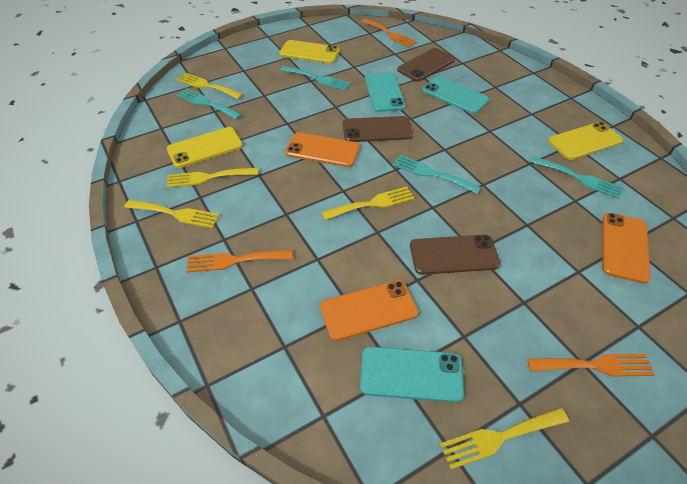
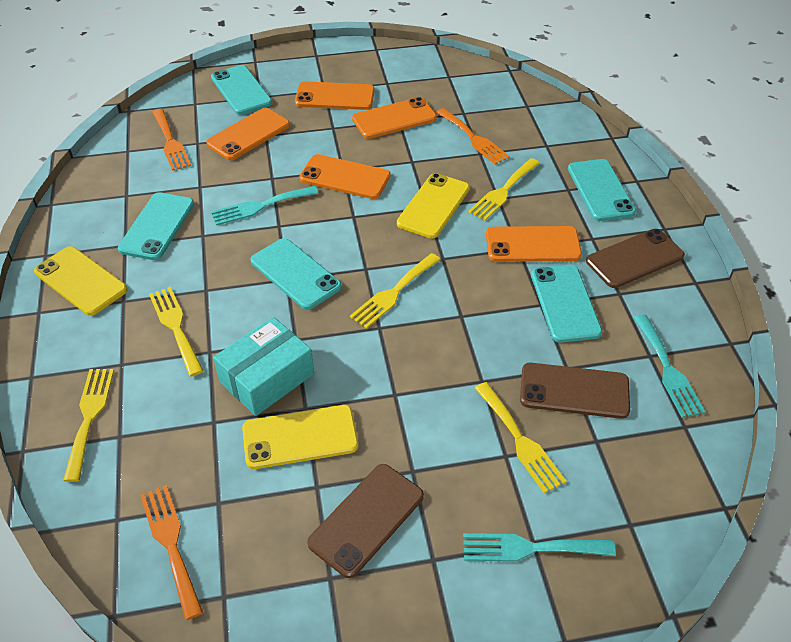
orange phone: 3 -> 5
turquoise box: 0 -> 1
turquoise fork: 4 -> 3
turquoise phone: 3 -> 5

